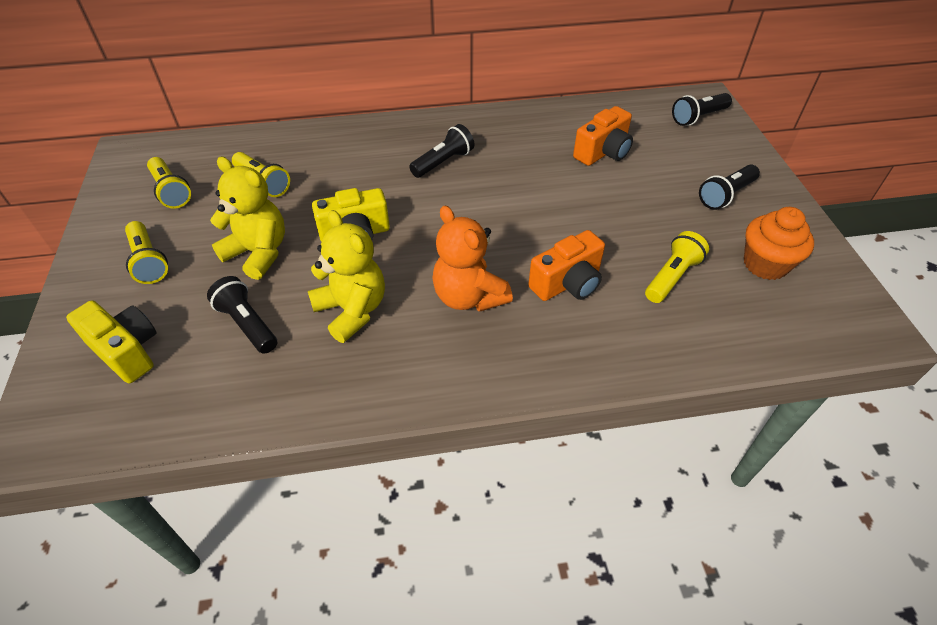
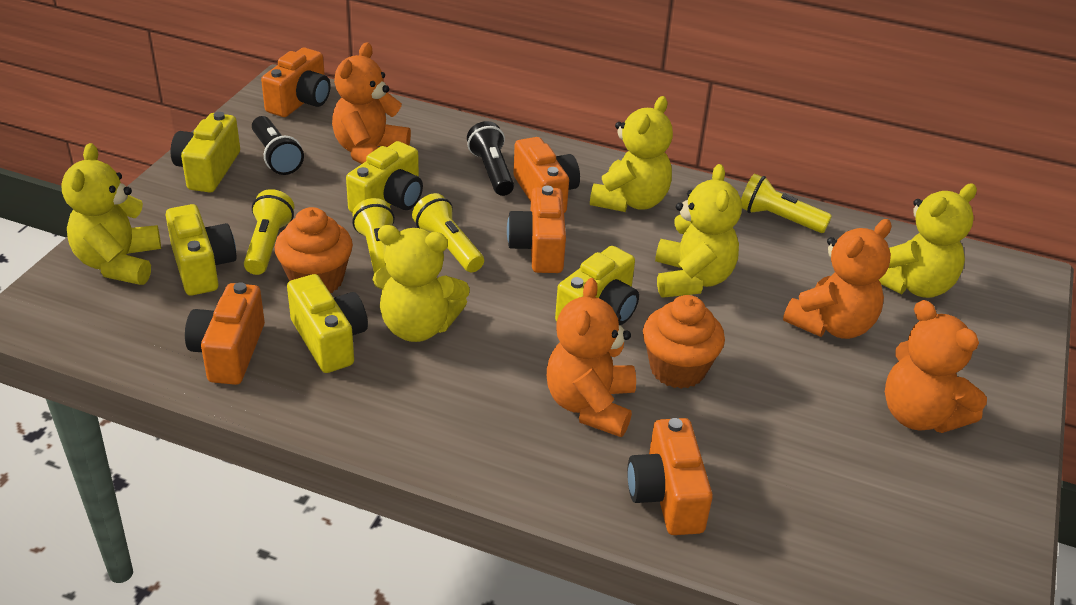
black flashlight: 4 -> 2
orange camera: 2 -> 5
orange cupcake: 1 -> 2
orange teddy bear: 1 -> 4
yellow camera: 2 -> 5
yellow teddy bear: 2 -> 5

